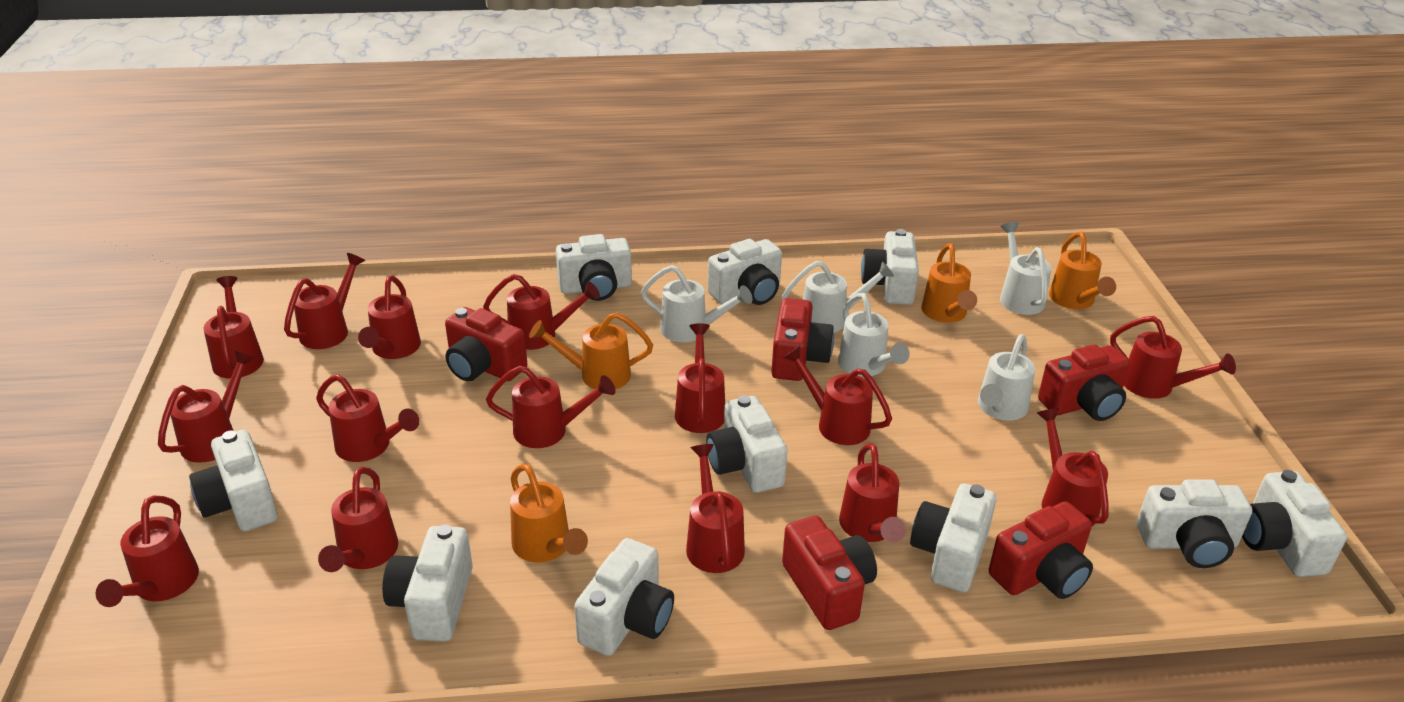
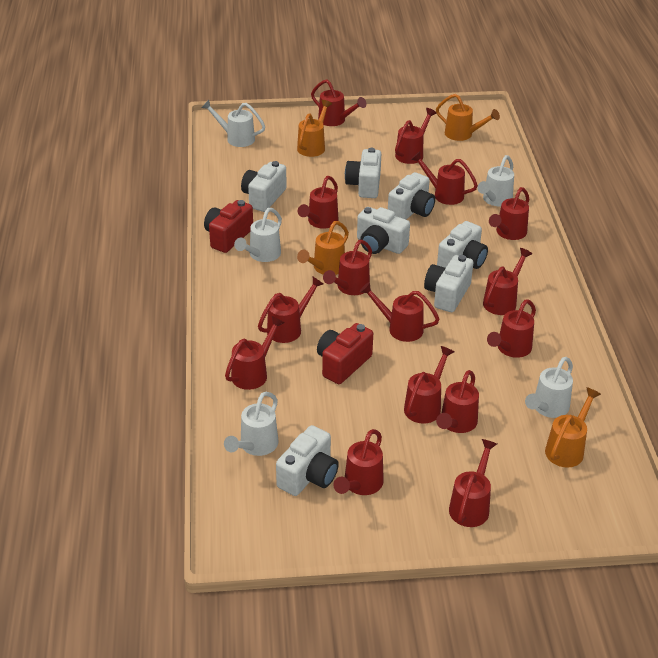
red camera: 5 -> 2
white camera: 10 -> 7

